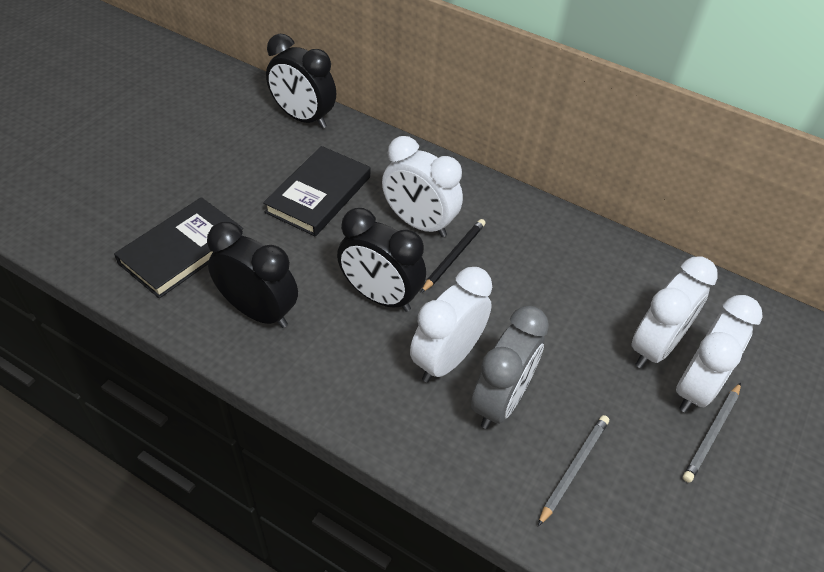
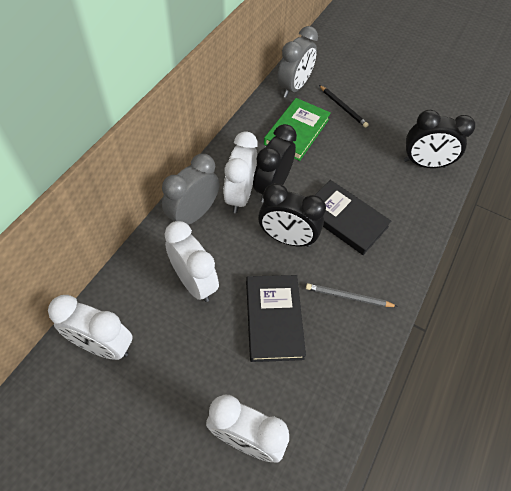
green book: 0 -> 1
grey clock: 1 -> 2
grey pencil: 2 -> 1

